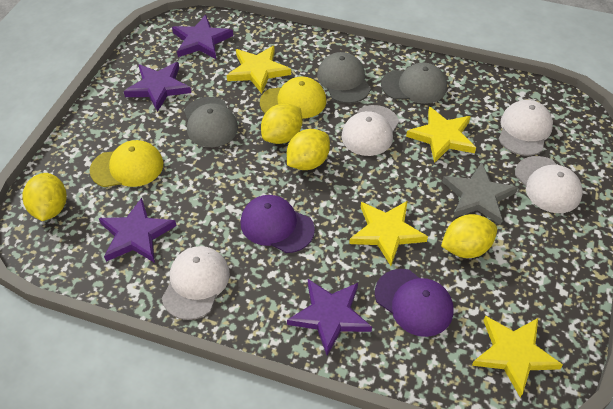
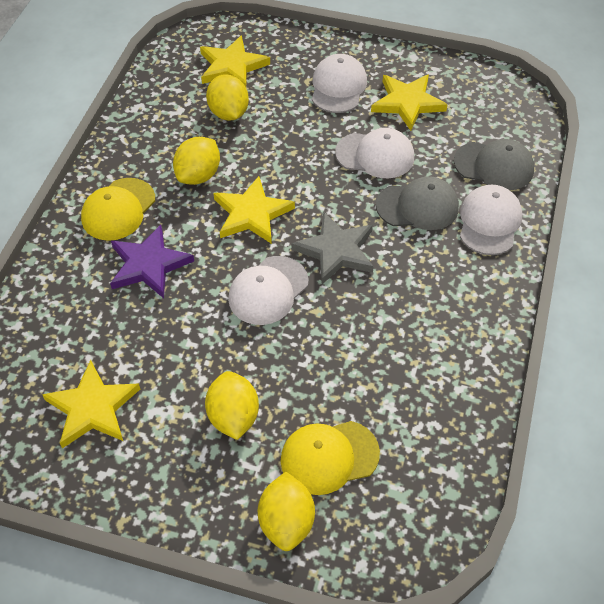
grey cap: 3 -> 2
purple cap: 2 -> 0
purple star: 4 -> 1

